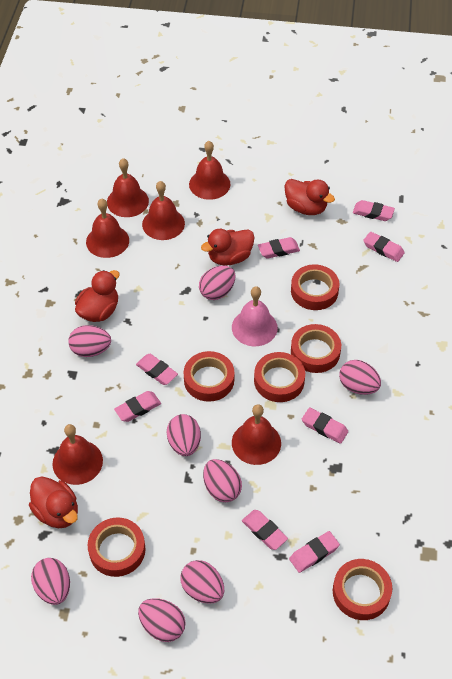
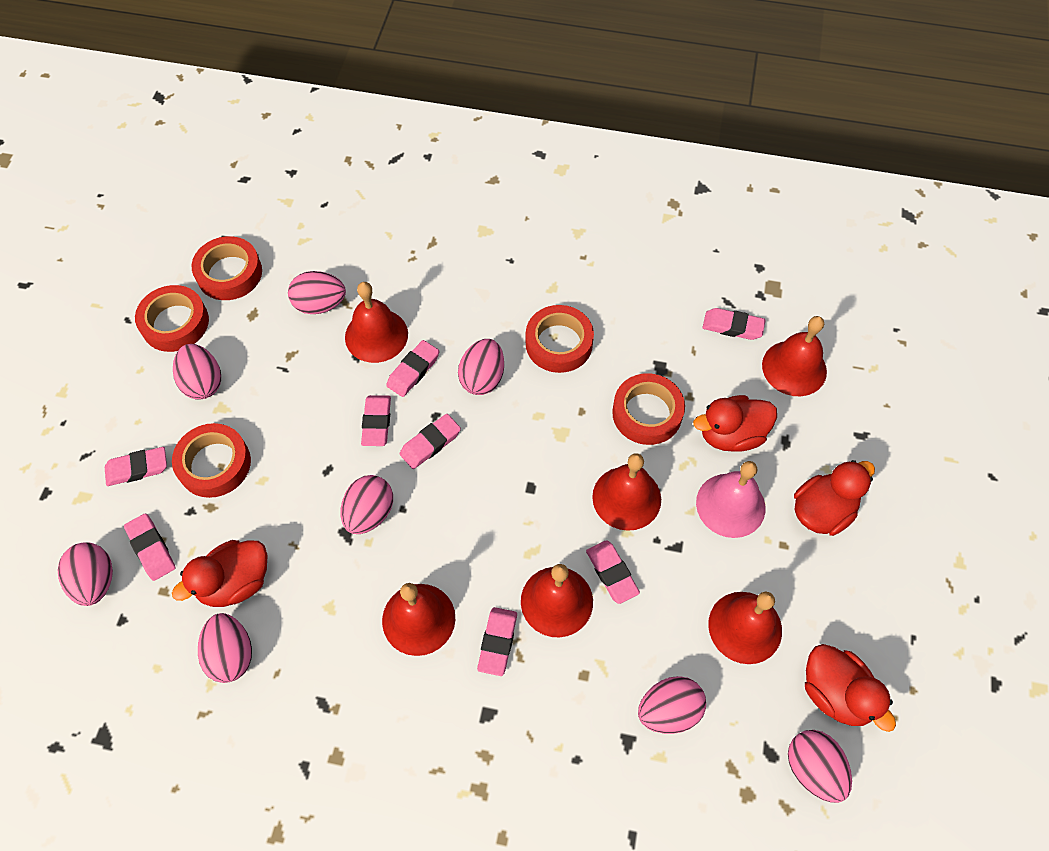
red tape: 6 -> 5

